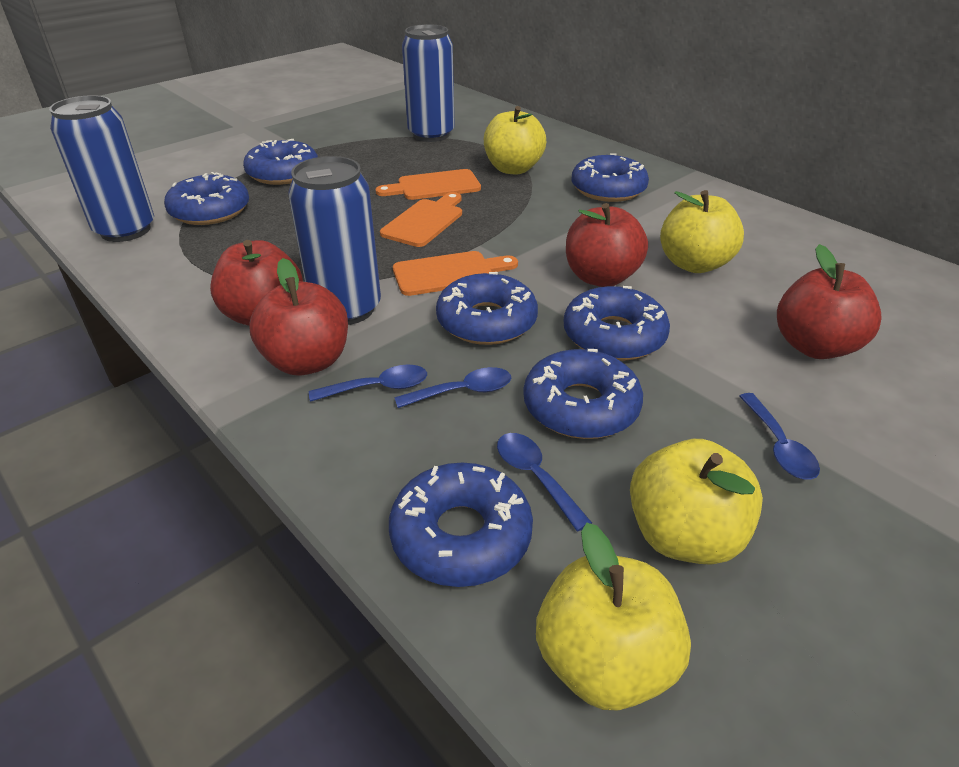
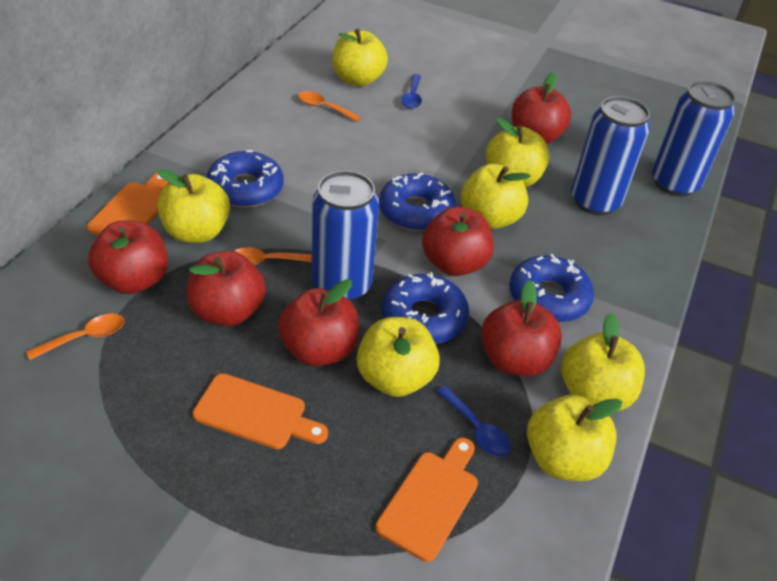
blue donut: 7 -> 4
blue spoon: 4 -> 2
orange spoon: 0 -> 3
red apple: 4 -> 6
yellow apple: 4 -> 7

